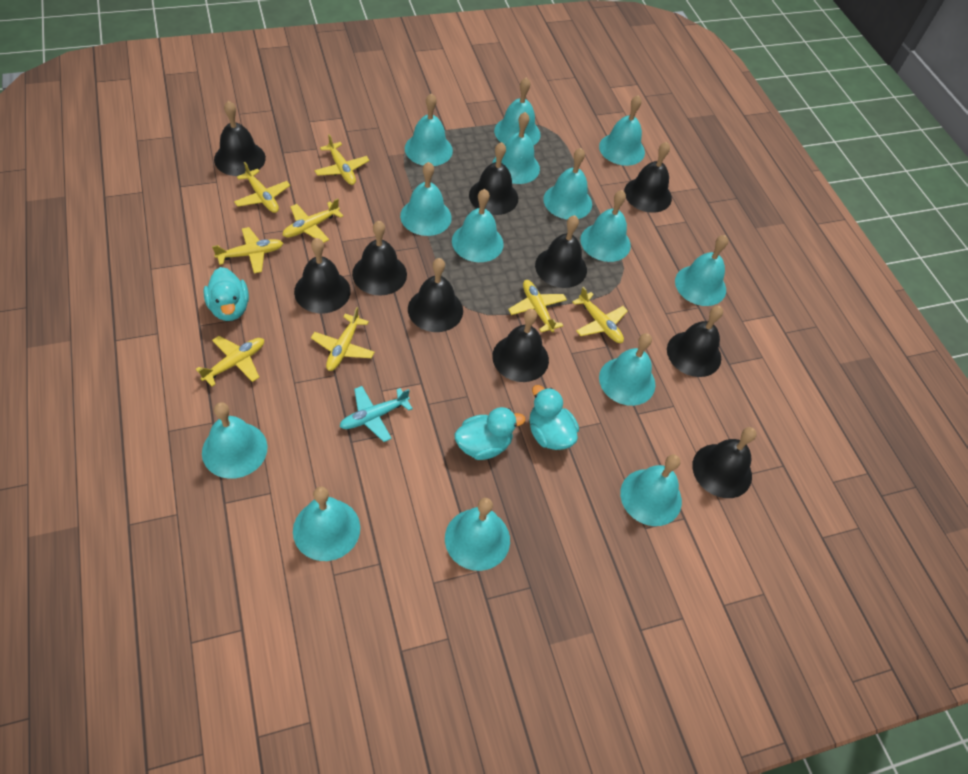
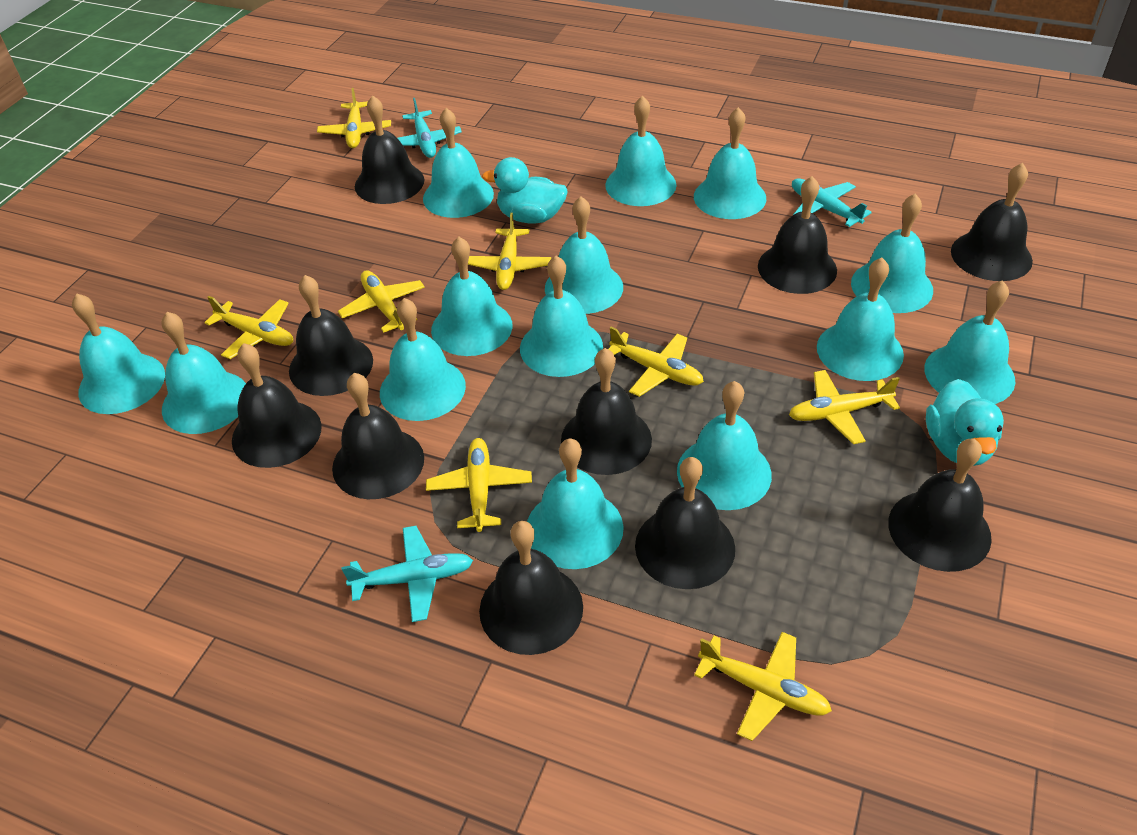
turquoise duck: 3 -> 2
turquoise plane: 1 -> 3

